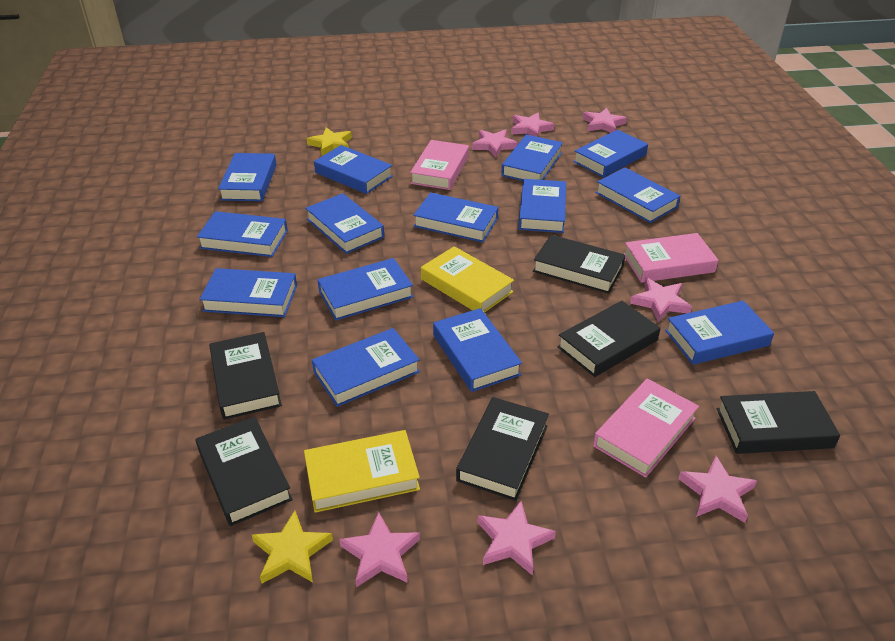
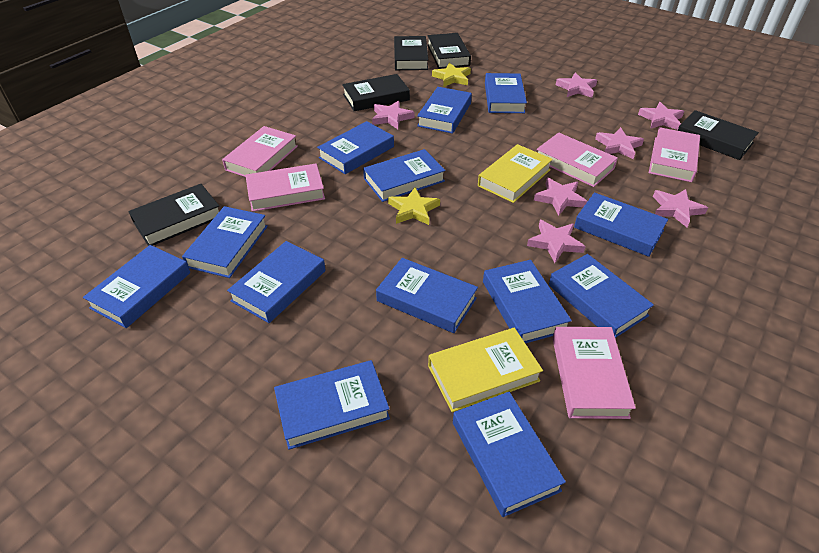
black book: 6 -> 5
blue book: 14 -> 13
pink book: 3 -> 5

